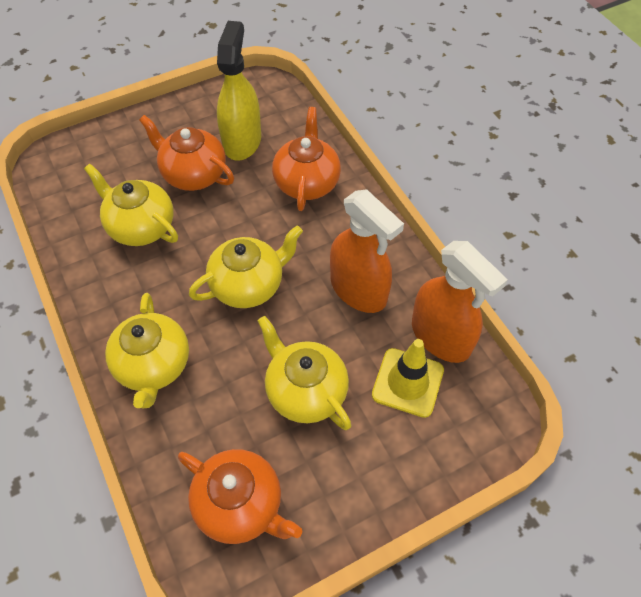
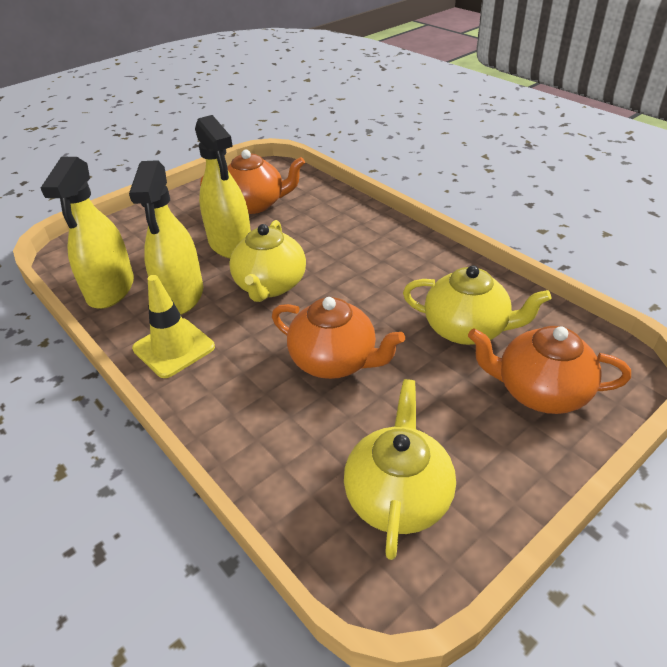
orange spray bottle: 2 -> 0
yellow spray bottle: 1 -> 3
yellow teapot: 4 -> 3

